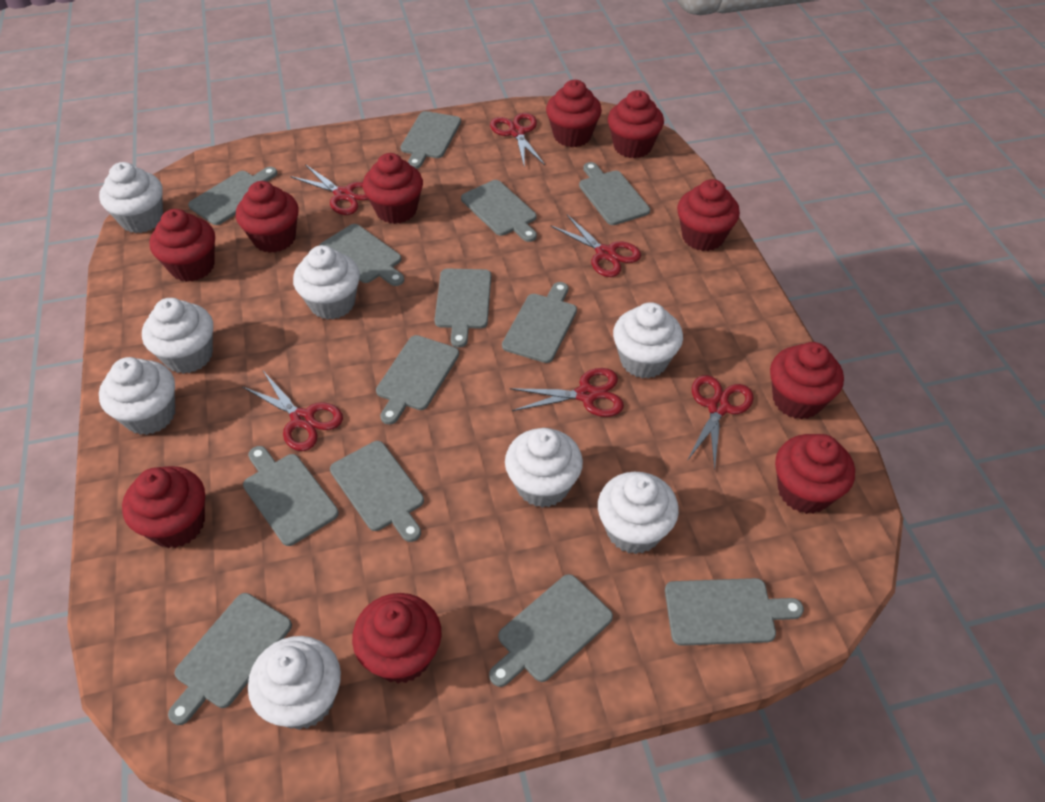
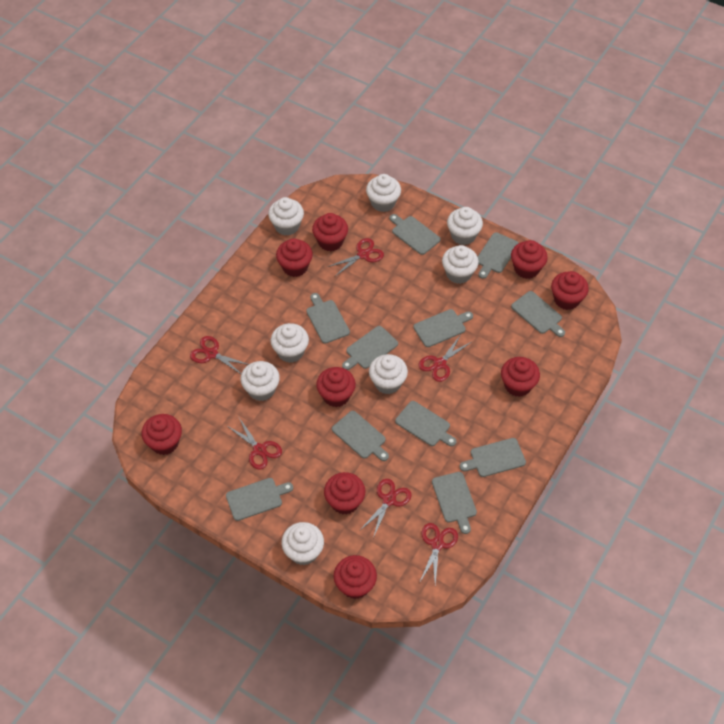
grey cutting board: 13 -> 11
red cupcake: 10 -> 9

